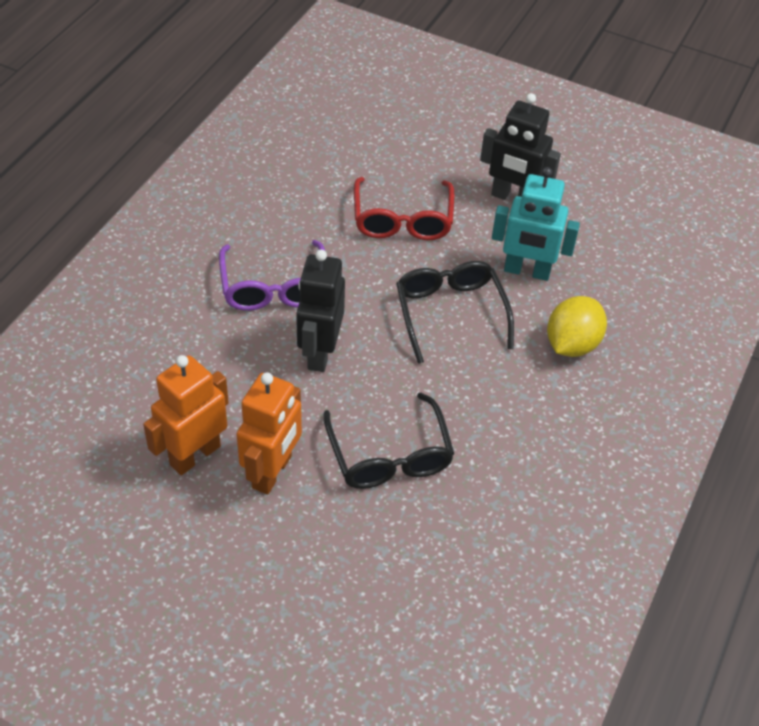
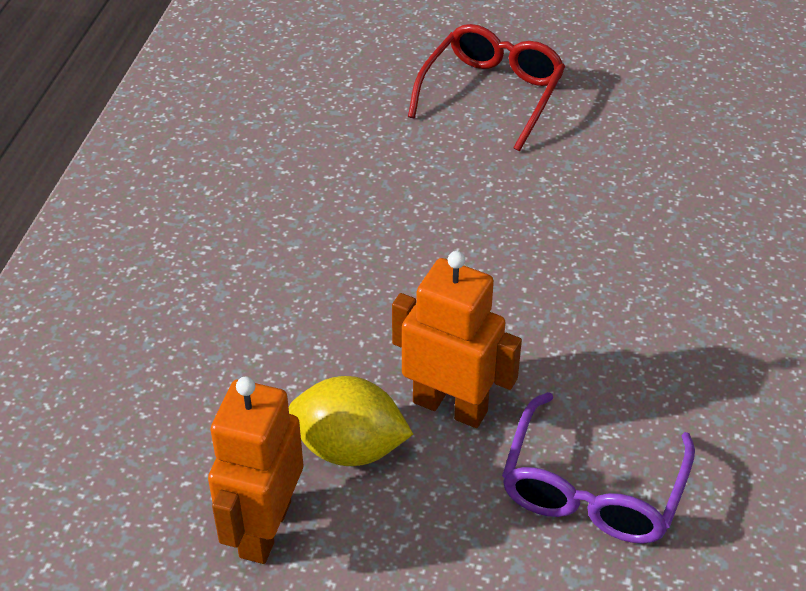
black glasses: 2 -> 0
black robot: 2 -> 0
turquoise robot: 1 -> 0

